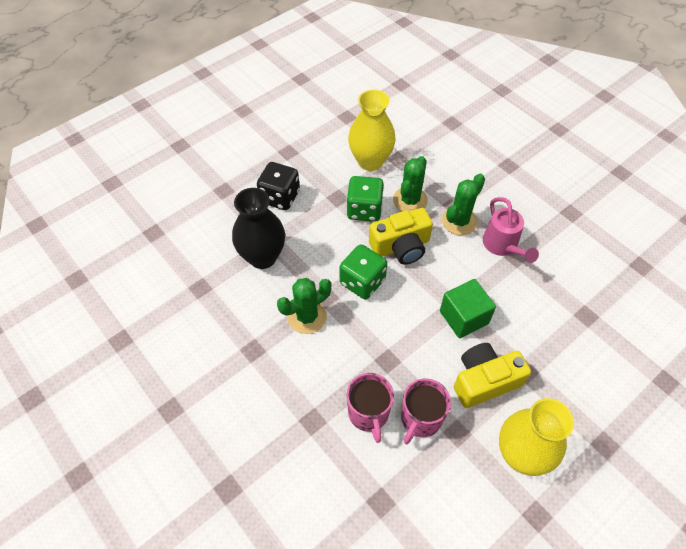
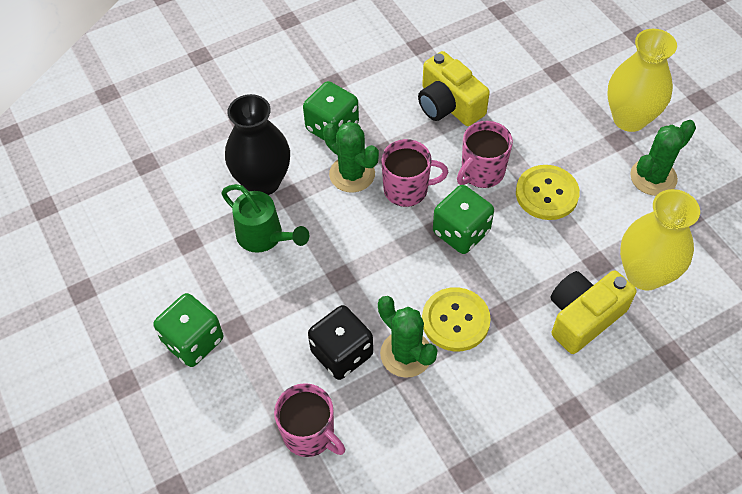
green cube: 1 -> 0
green dice: 2 -> 3
green watering can: 0 -> 1
pink mug: 2 -> 3
pink watering can: 1 -> 0
yellow button: 0 -> 2

